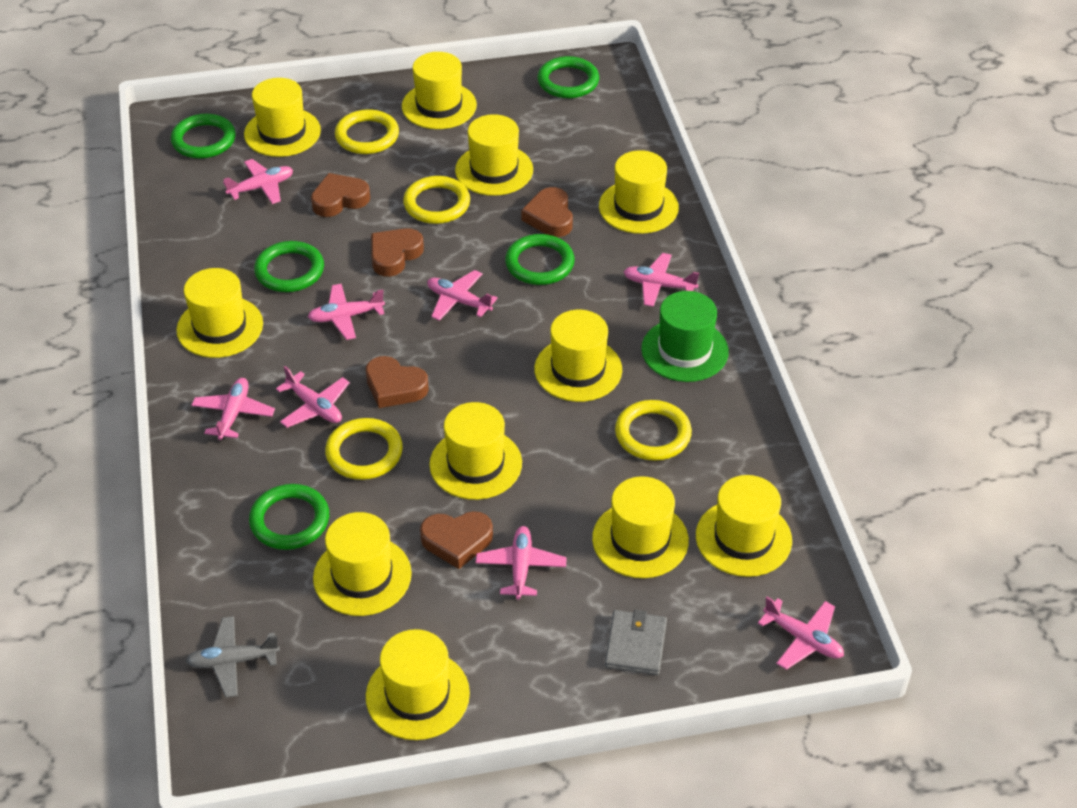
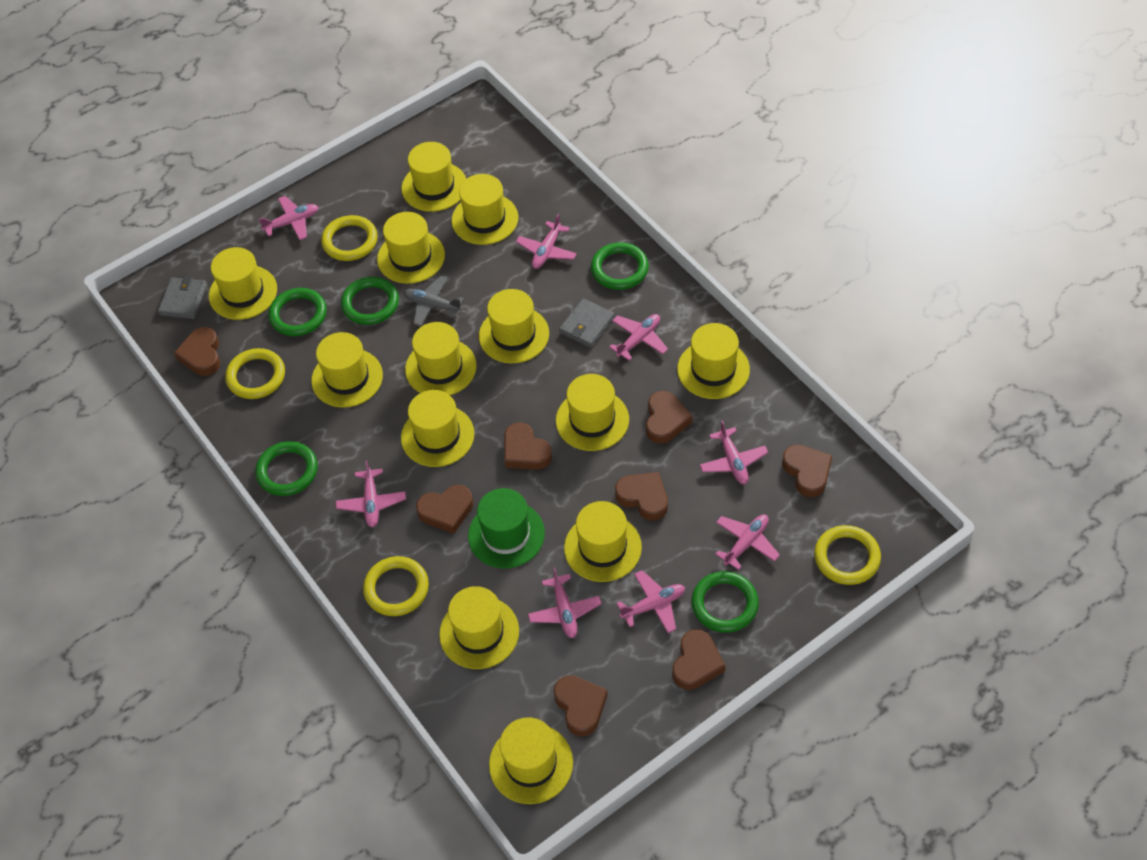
brown heart: 5 -> 8
grey wallet: 1 -> 2
yellow hat: 11 -> 13

